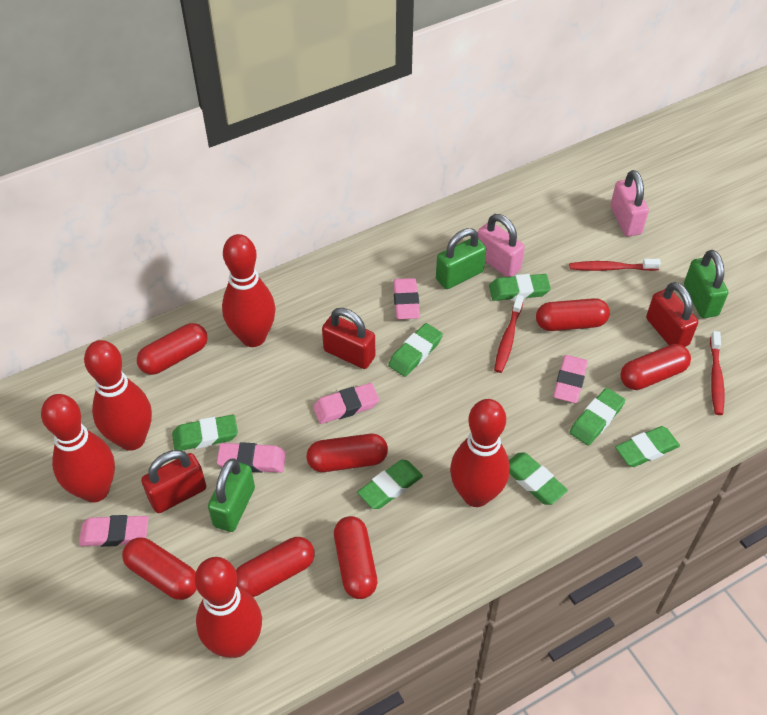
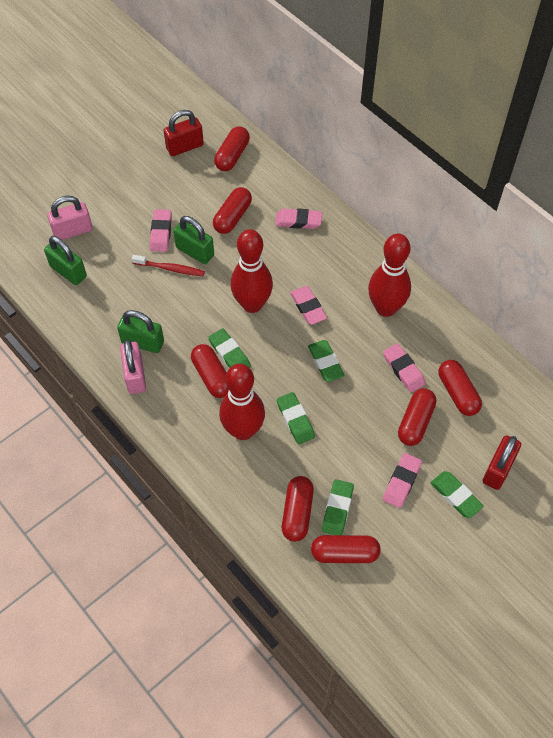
green eraser: 7 -> 5
red bowling pin: 5 -> 3
red padlock: 3 -> 2
red toothbrush: 3 -> 1

